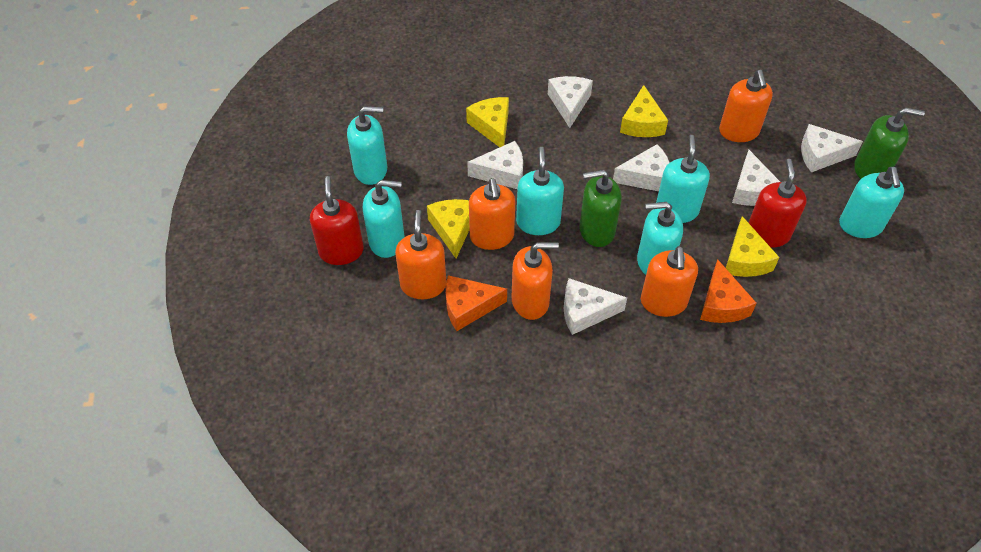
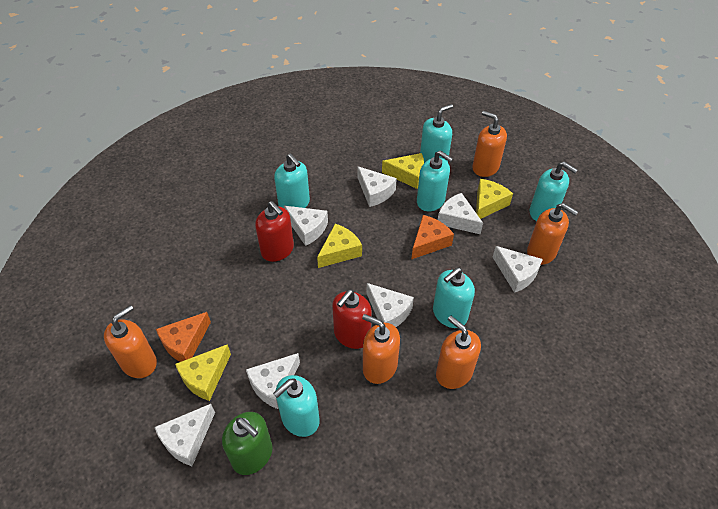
green soap dispenser: 2 -> 1
white cheese: 6 -> 7

